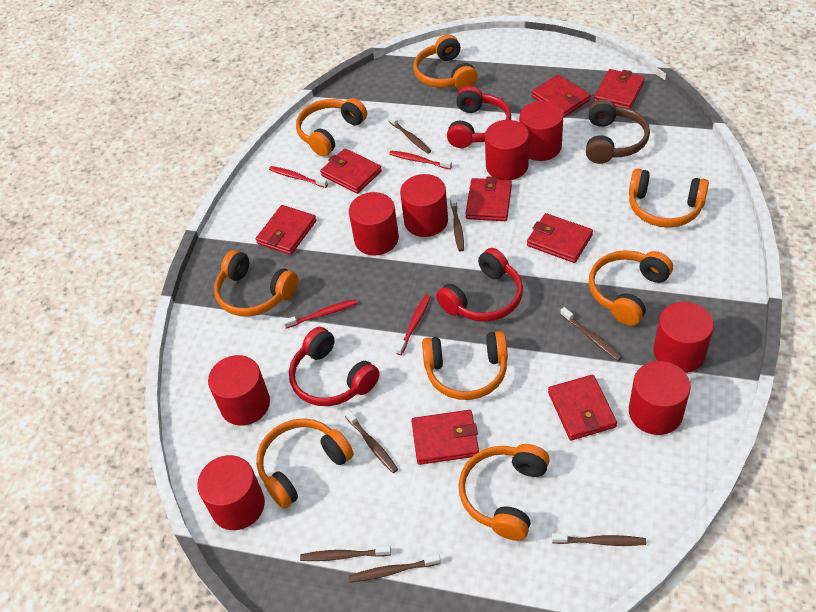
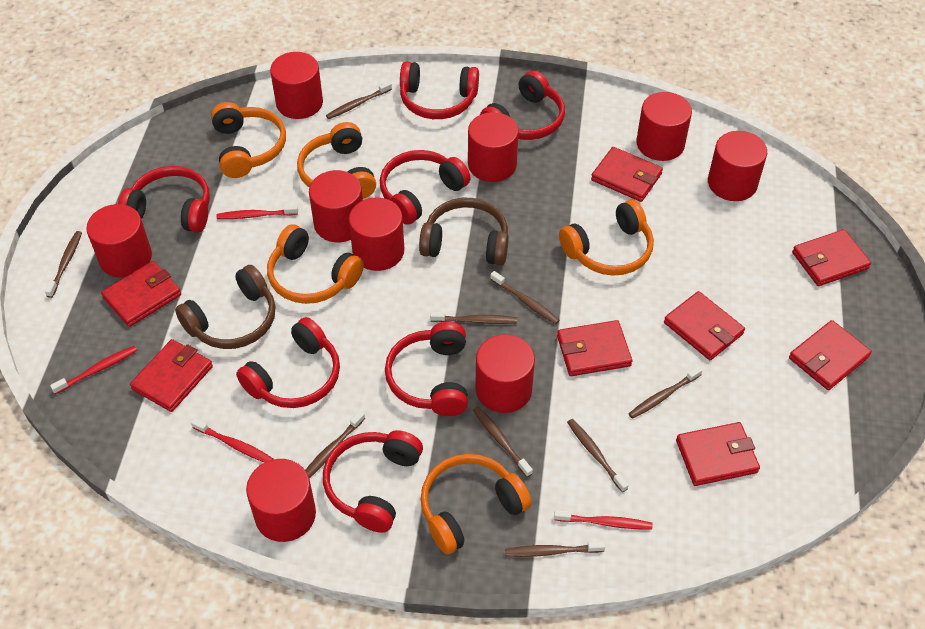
brown headphones: 1 -> 2
brown toothbrush: 7 -> 9
orange headphones: 8 -> 5
red cylinder: 8 -> 9
red headphones: 3 -> 7

